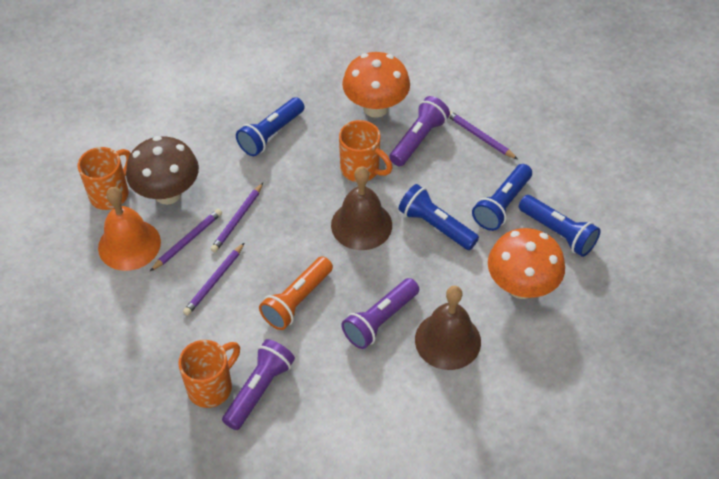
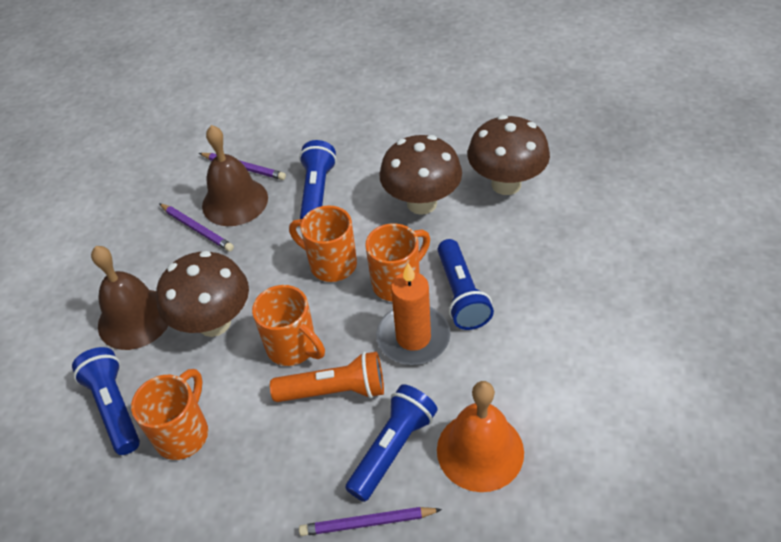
brown mushroom: 1 -> 3
orange candle: 0 -> 1
orange mug: 3 -> 4
orange mushroom: 2 -> 0
purple flashlight: 3 -> 0
purple pencil: 4 -> 3

